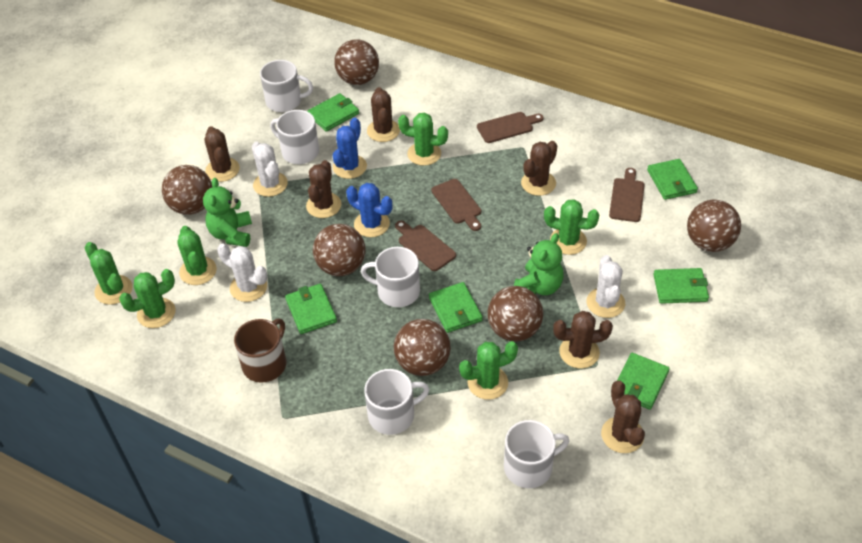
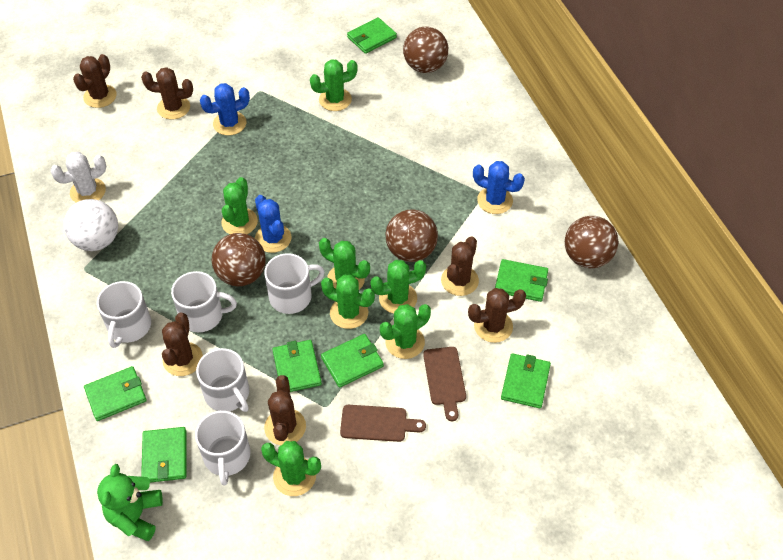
blue cactus: 2 -> 3
brown ball: 6 -> 4
brown cutting board: 4 -> 2
brown mug: 1 -> 0
green cactus: 6 -> 7
green teddy bear: 2 -> 1
green wallet: 6 -> 7
white ball: 0 -> 1
white cactus: 3 -> 1

